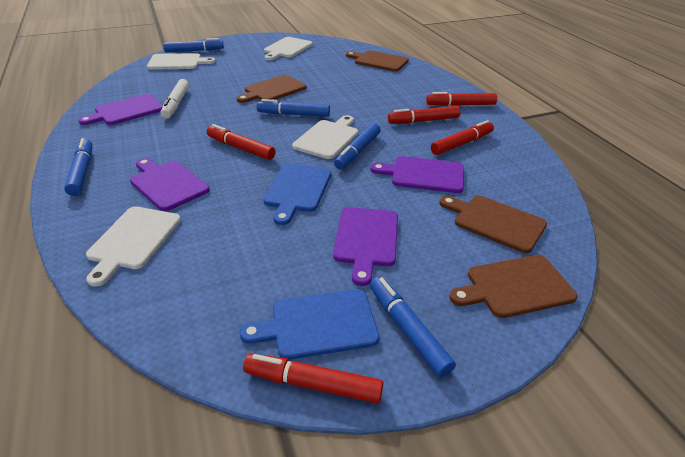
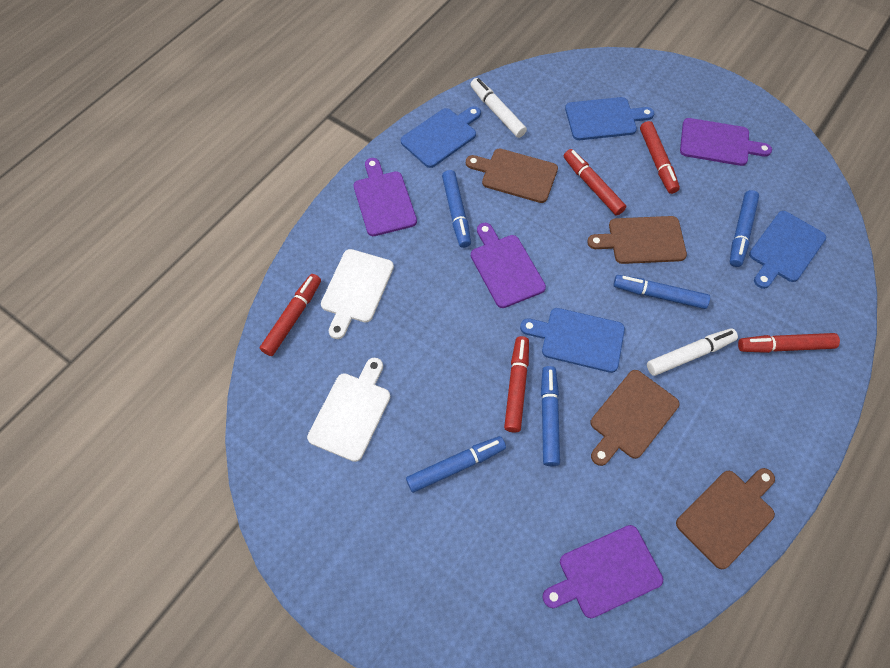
blue cutting board: 2 -> 4
white cutting board: 4 -> 2
white marker: 1 -> 2

